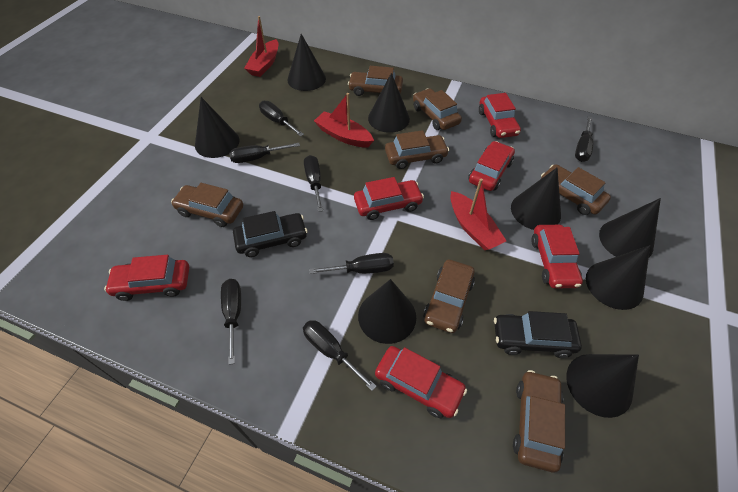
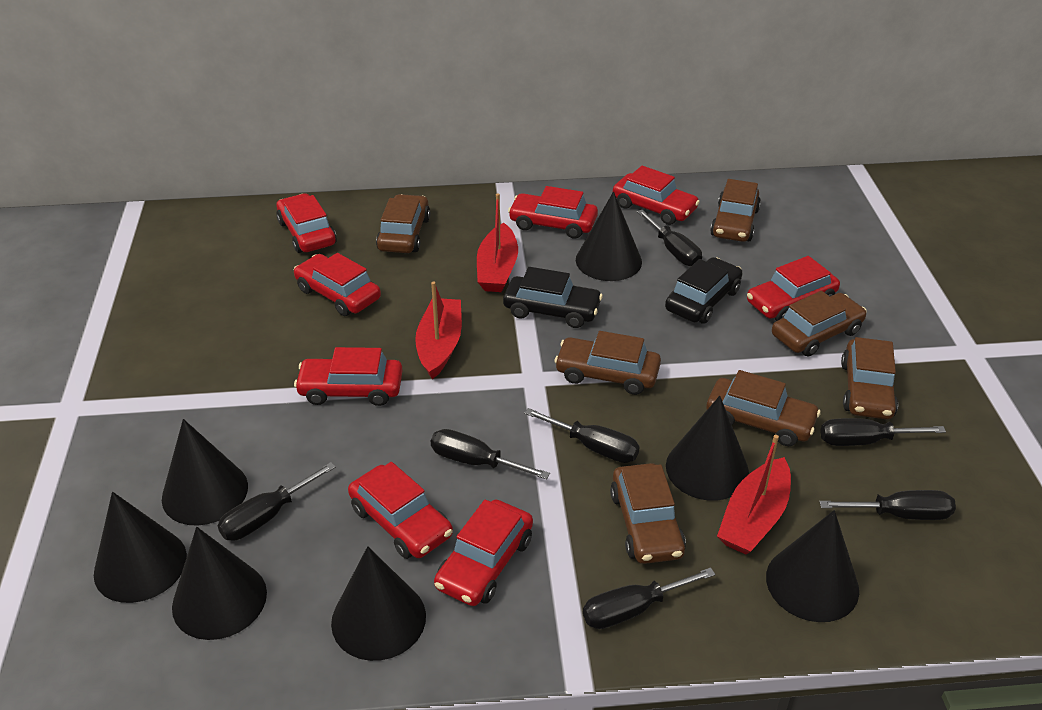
black cone: 8 -> 7
red car: 6 -> 8

